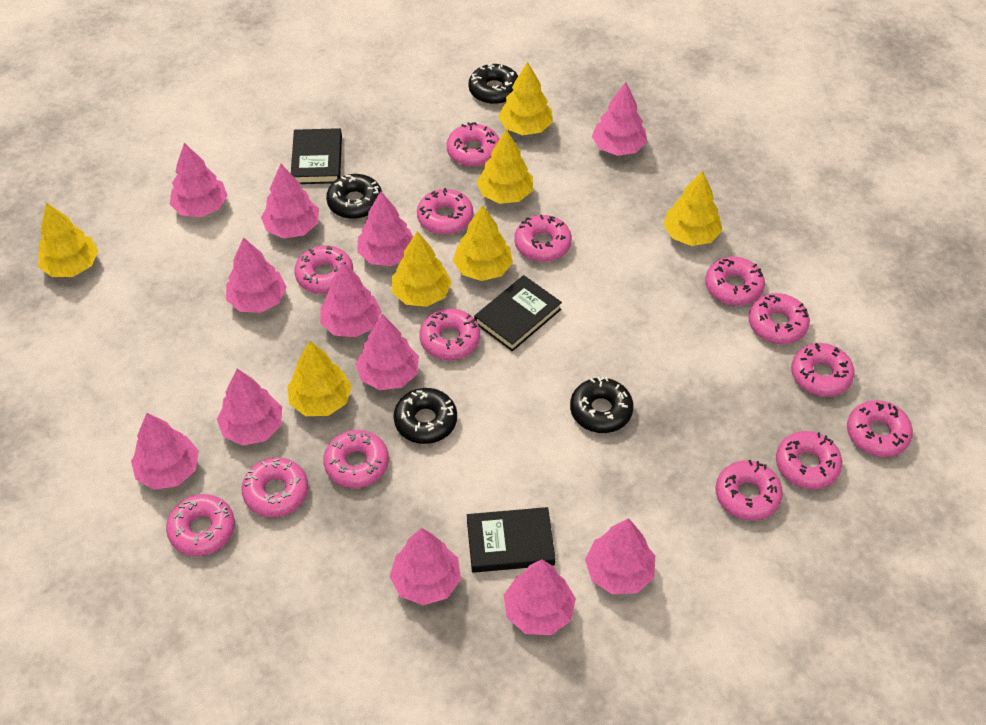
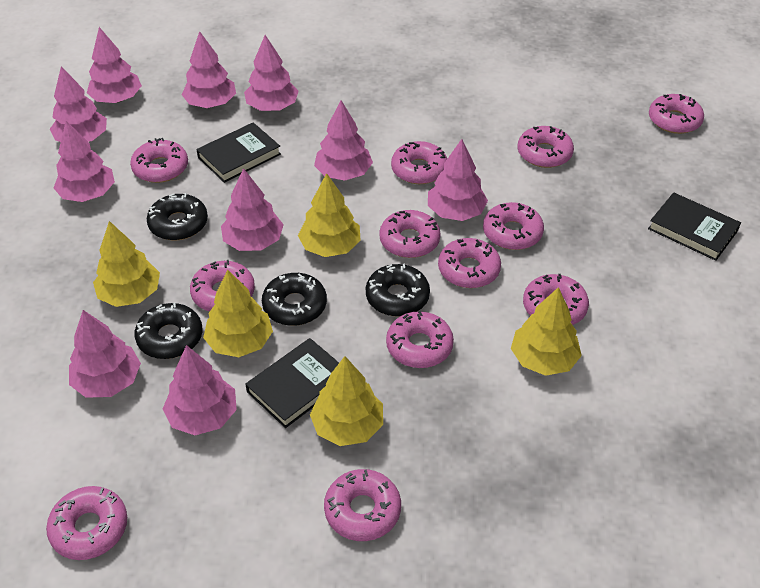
pink donut: 14 -> 12
pink tree: 12 -> 10
yellow tree: 7 -> 5

